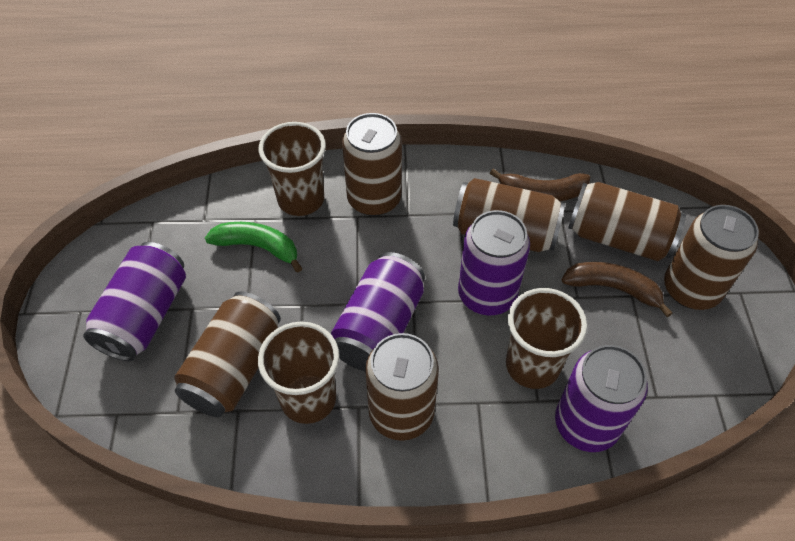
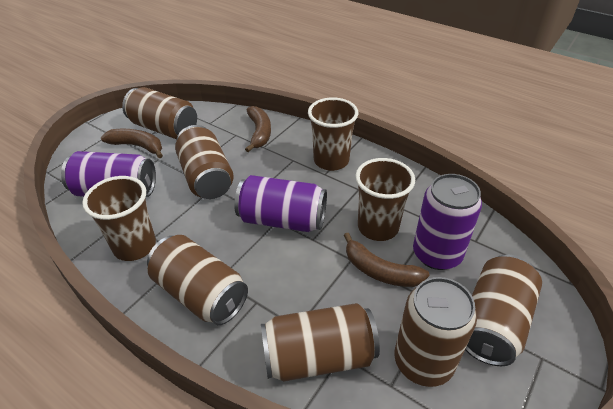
brown banana: 2 -> 3
green banana: 1 -> 0
purple can: 4 -> 3

